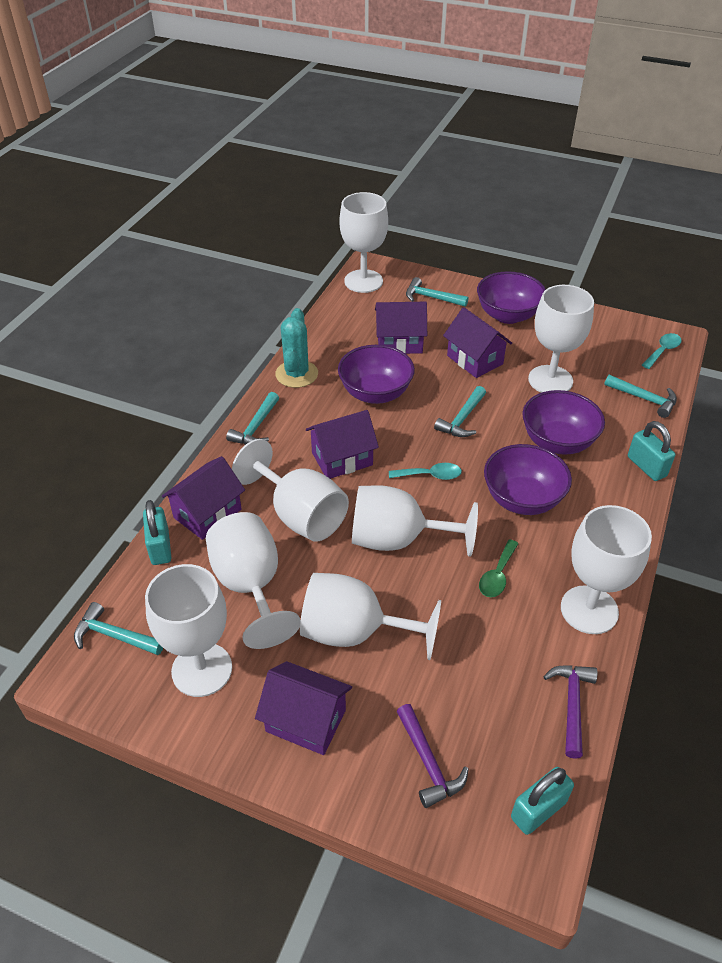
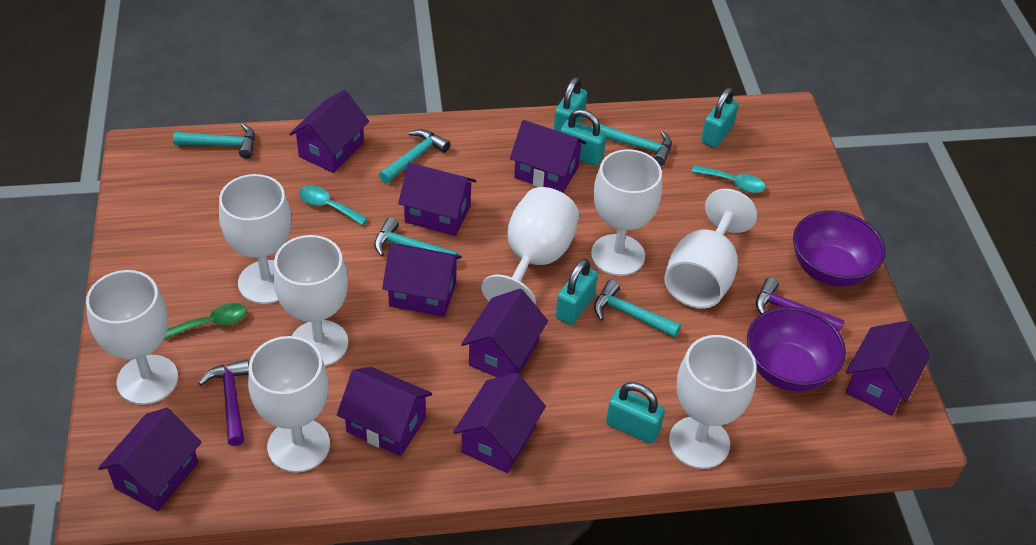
purple bowl: 4 -> 2
purple house: 5 -> 9
turquoise cactus: 1 -> 0
turquoise padlock: 3 -> 5

